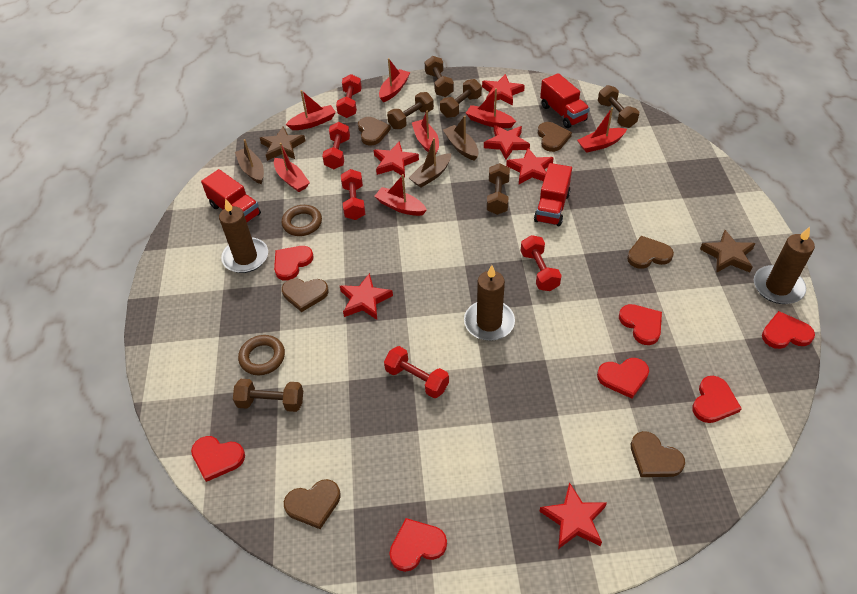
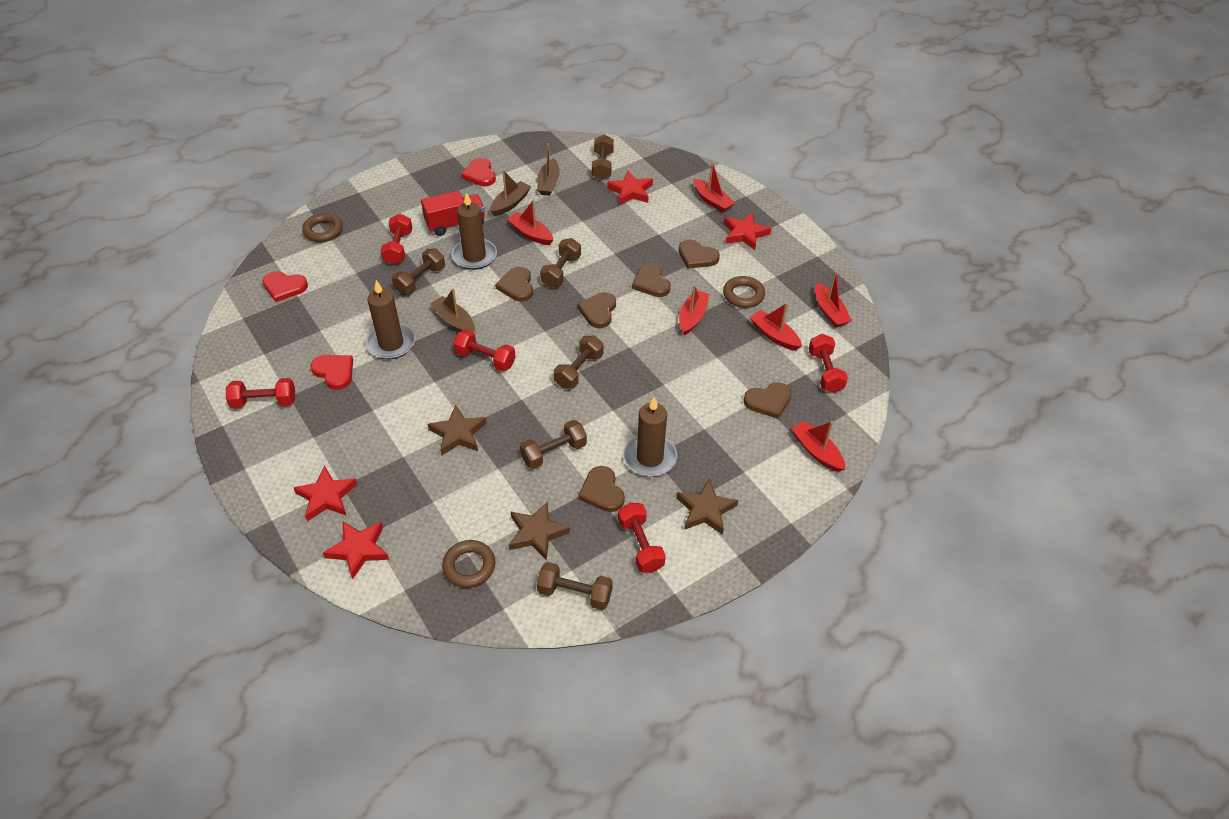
brown ring: 2 -> 3
brown star: 2 -> 3
red boat: 7 -> 6
red heart: 7 -> 3
red star: 6 -> 4
red truck: 3 -> 1

